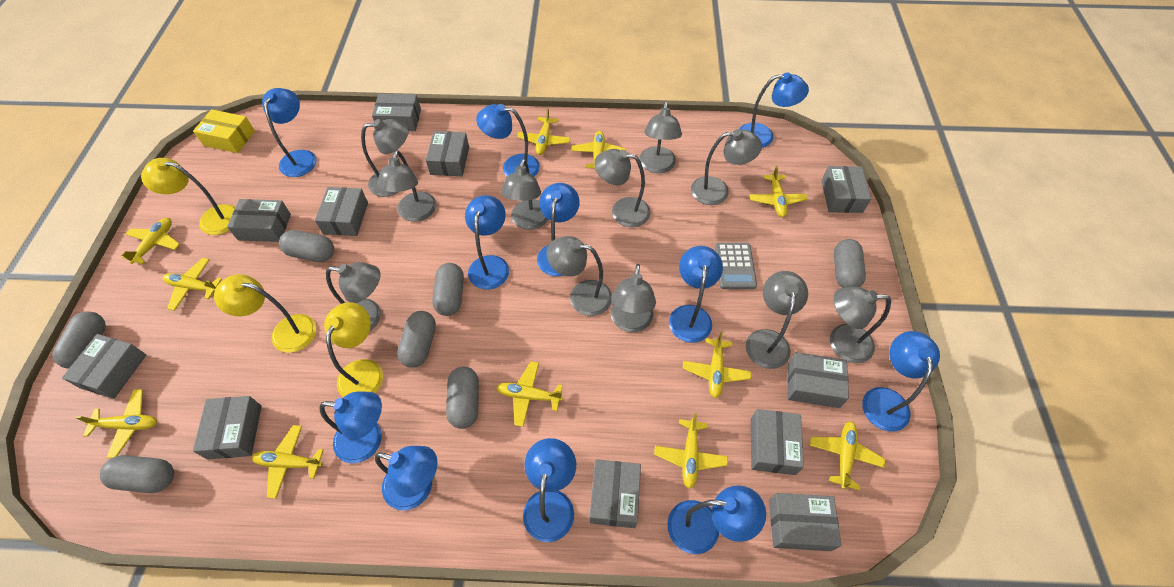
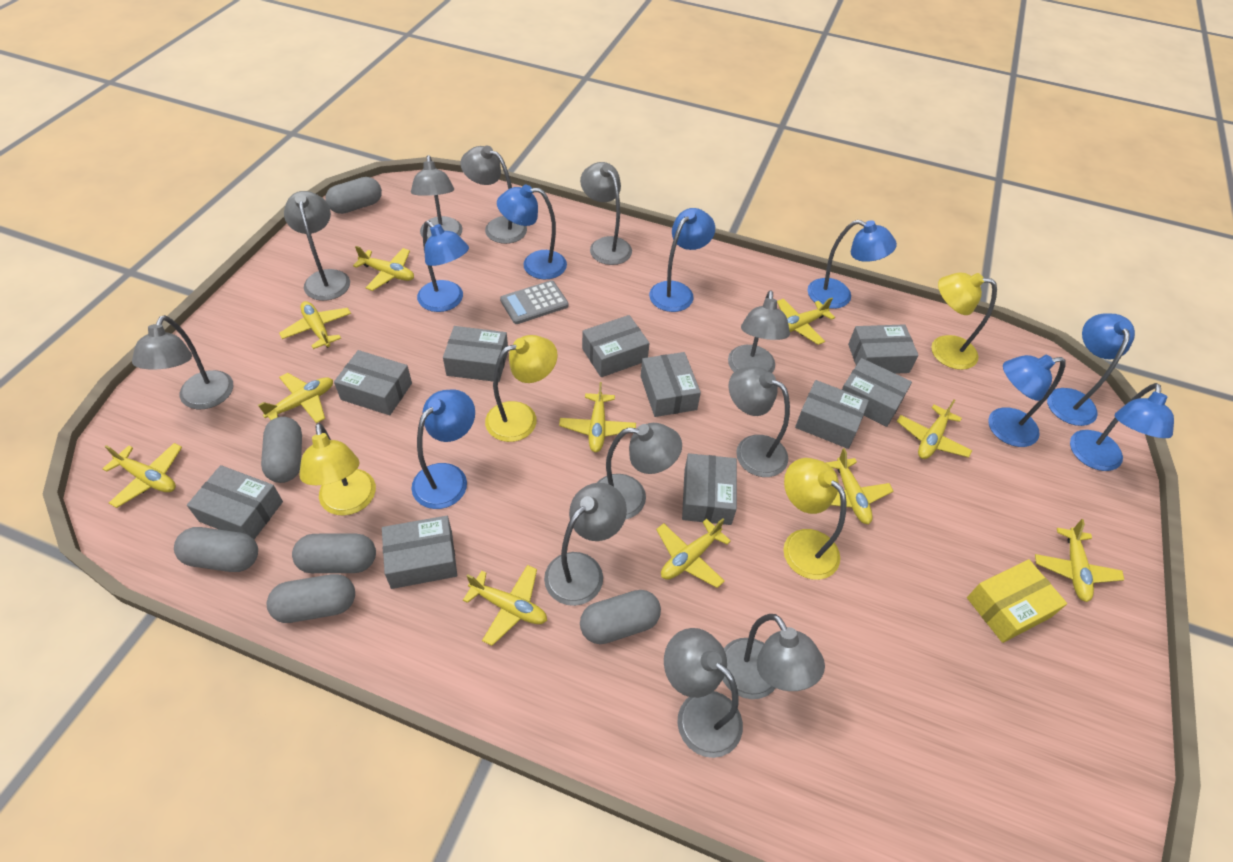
blue lamp: 11 -> 8
grey box: 11 -> 10
grey capsule: 7 -> 6
yellow lamp: 3 -> 4

